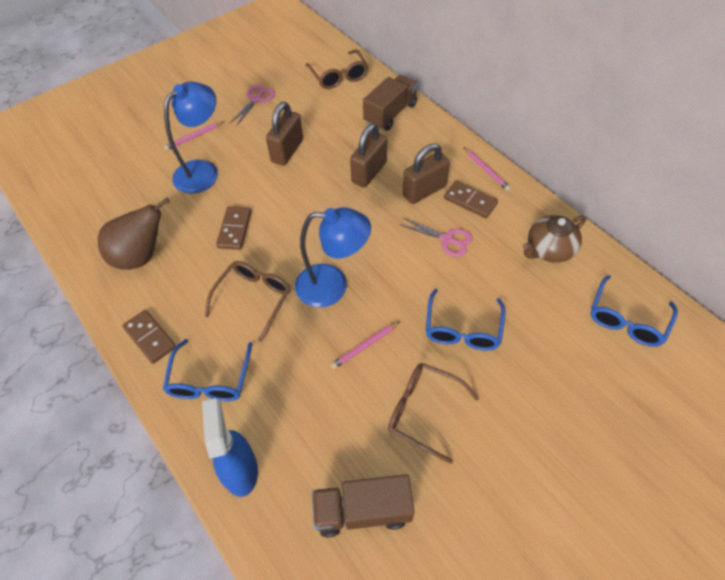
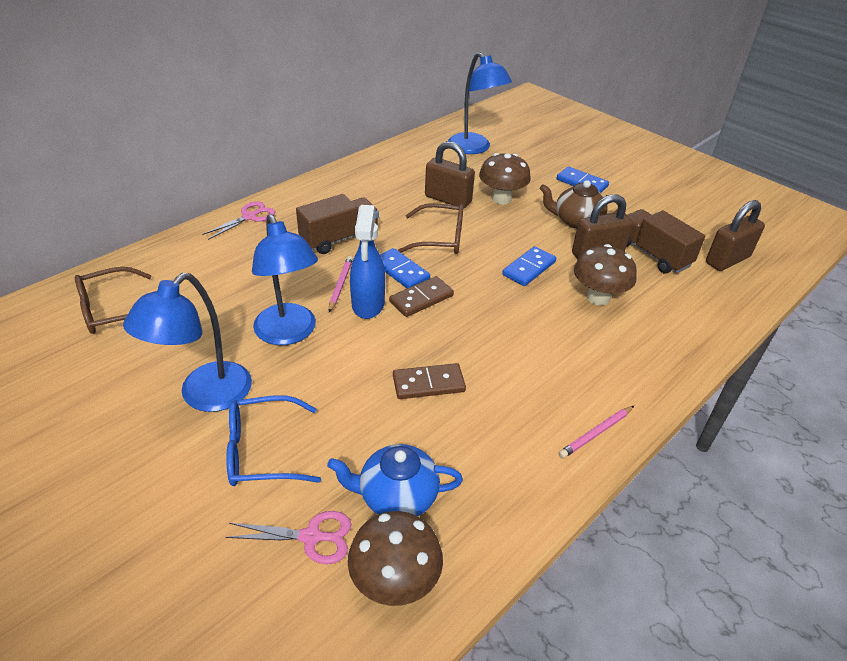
blue domino: 0 -> 3
blue glasses: 3 -> 1
blue lamp: 2 -> 3
blue teapot: 0 -> 1
brown domino: 3 -> 2
brown glasses: 3 -> 2
brown mushroom: 0 -> 3
brown pear: 1 -> 0
pink pencil: 3 -> 2

